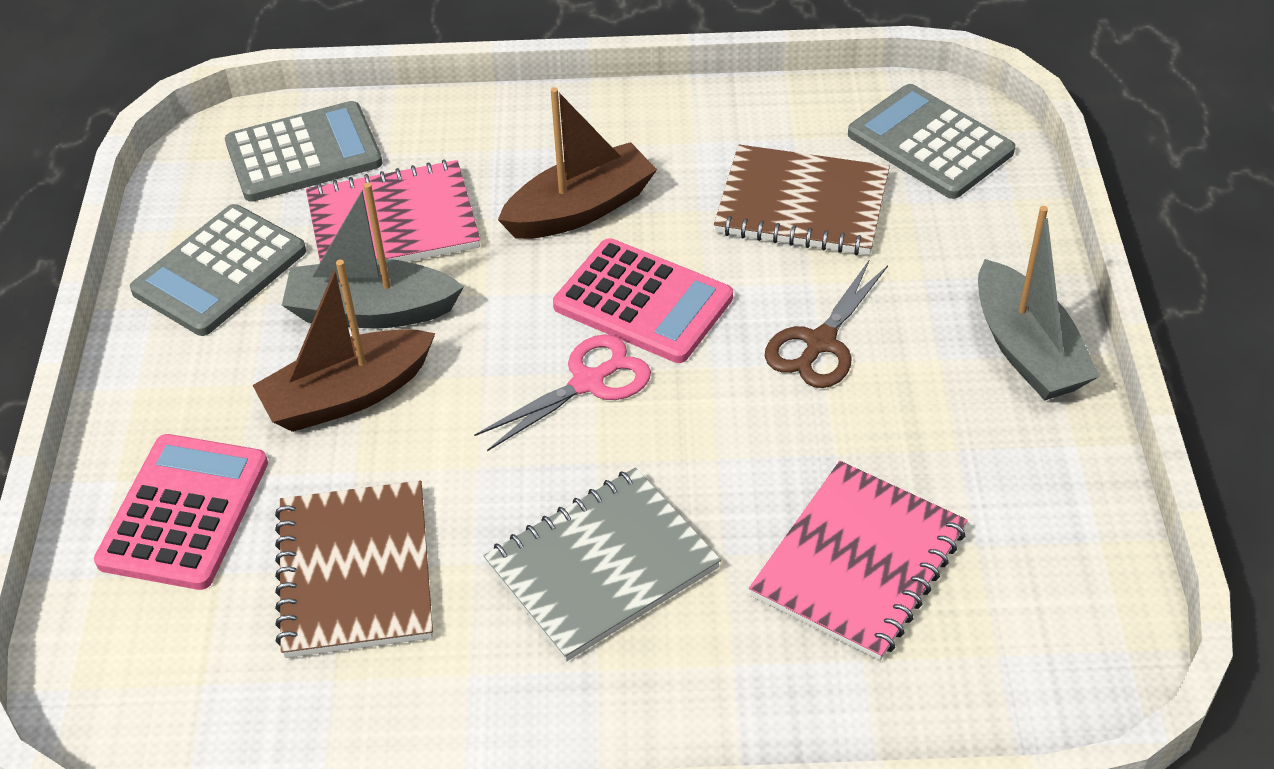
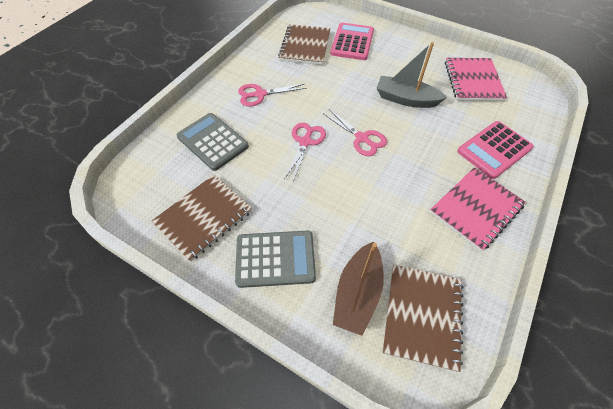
brown boat: 2 -> 1
brown notebook: 2 -> 3
brown scissors: 1 -> 0
grey boat: 2 -> 1
grey calculator: 3 -> 2
grey notebook: 1 -> 0
pink scissors: 1 -> 3

